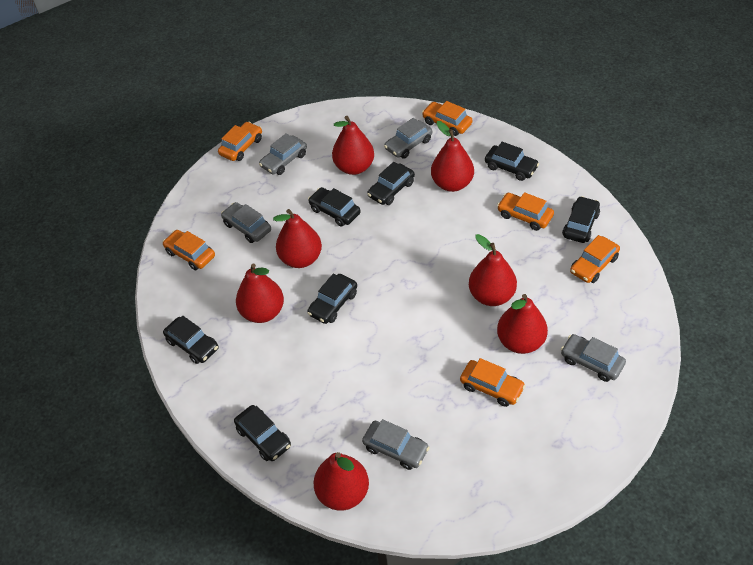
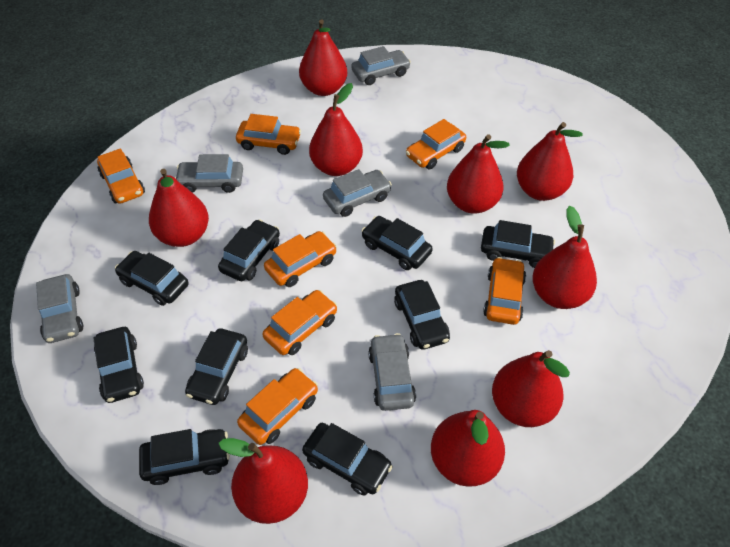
black car: 7 -> 9
orange car: 6 -> 7
red pear: 7 -> 9

